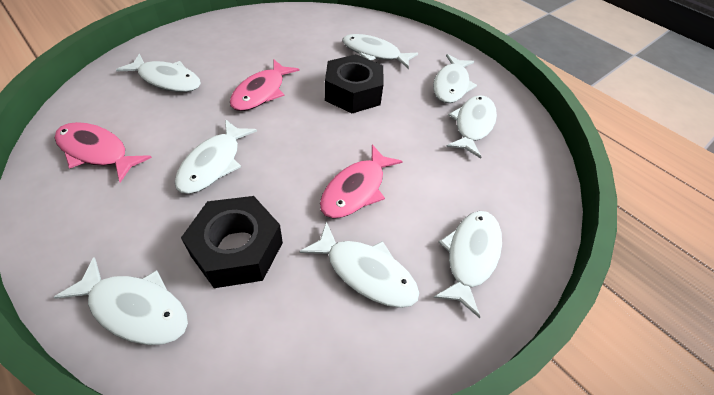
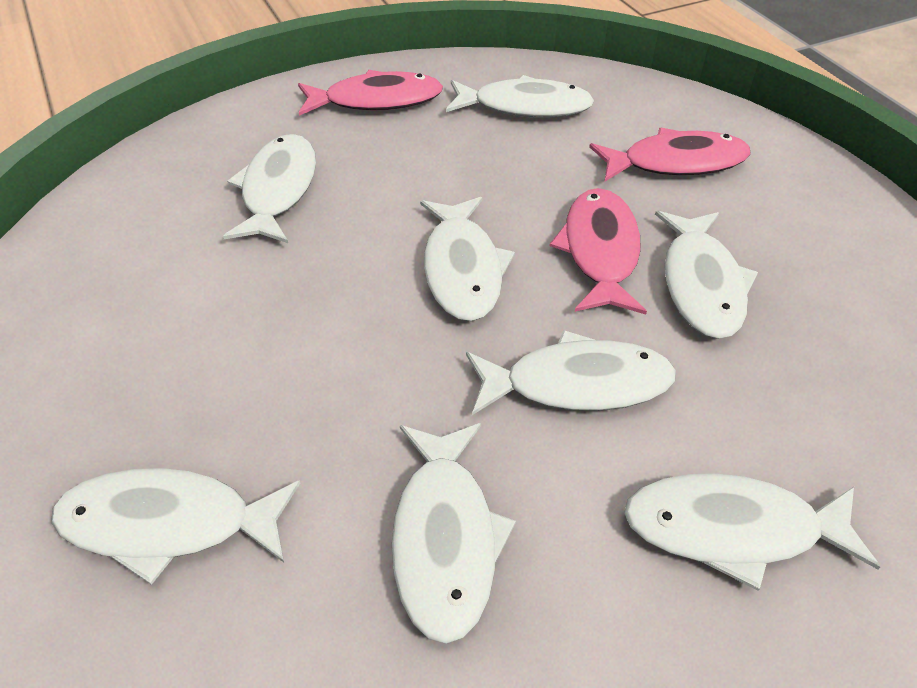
black nut: 2 -> 0

